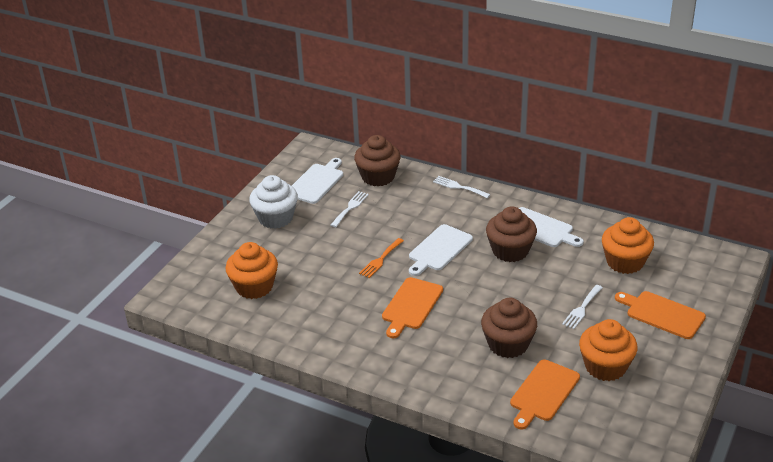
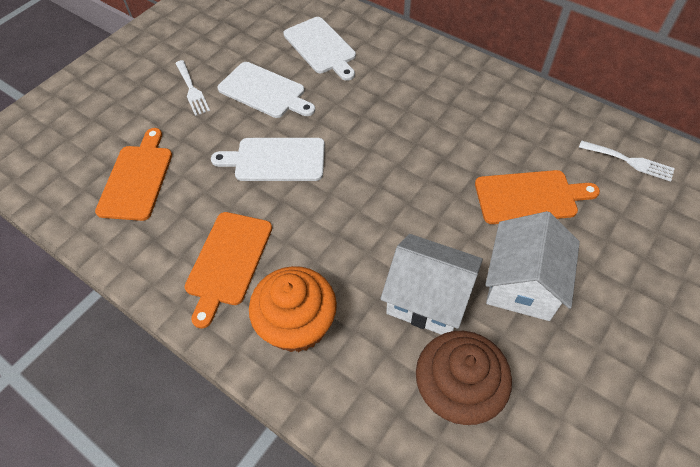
brown cupcake: 3 -> 1
orange cupcake: 3 -> 1
orange fork: 1 -> 0
white cupcake: 1 -> 0
white fork: 3 -> 2
white house: 0 -> 2

